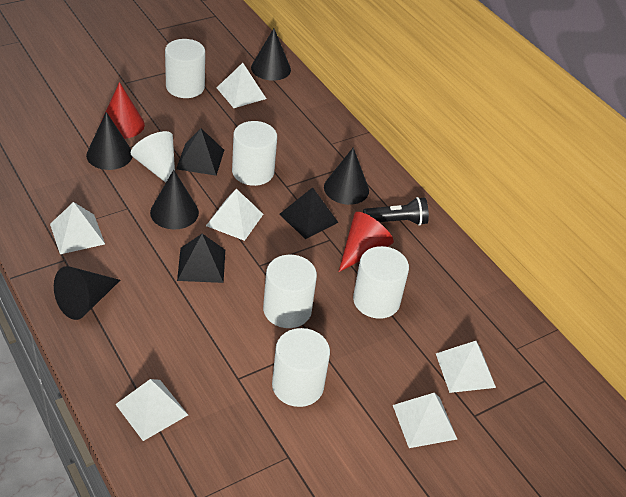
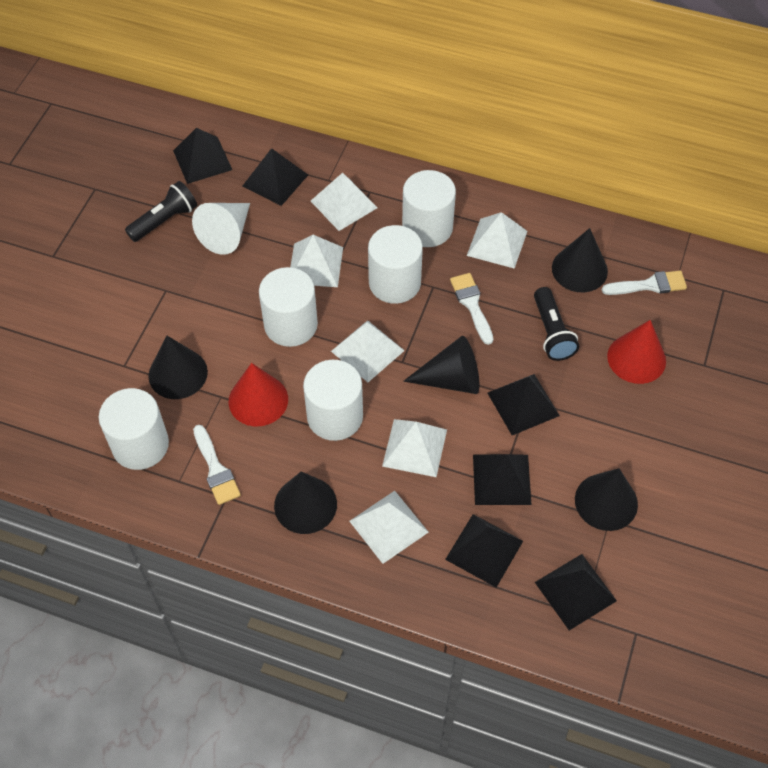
black flashlight: 1 -> 2
black pyramid: 3 -> 6
white brush: 0 -> 3

